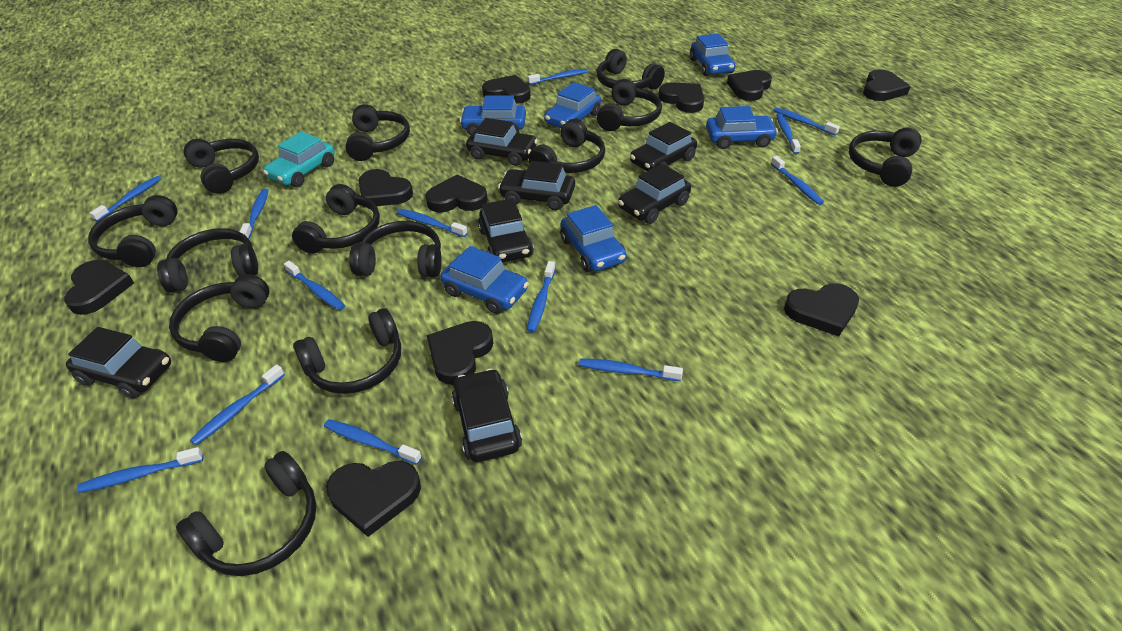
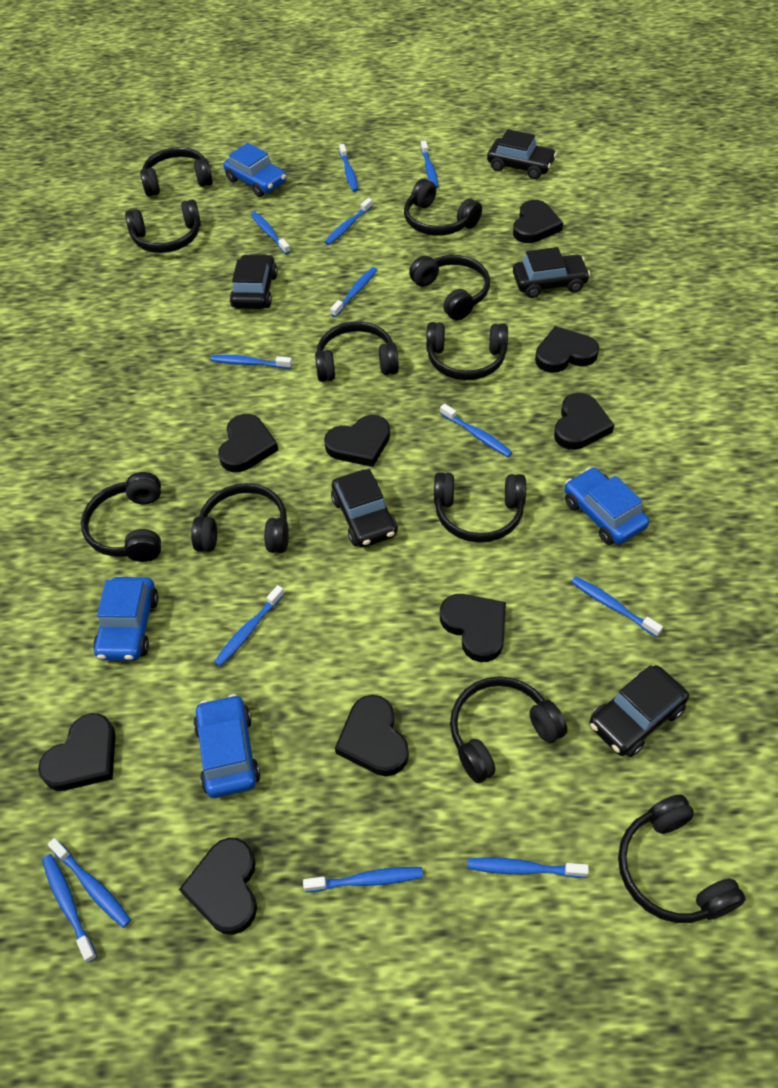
black car: 7 -> 5
black headphones: 13 -> 11
black heart: 10 -> 9
blue car: 6 -> 4
turquoise car: 1 -> 0

